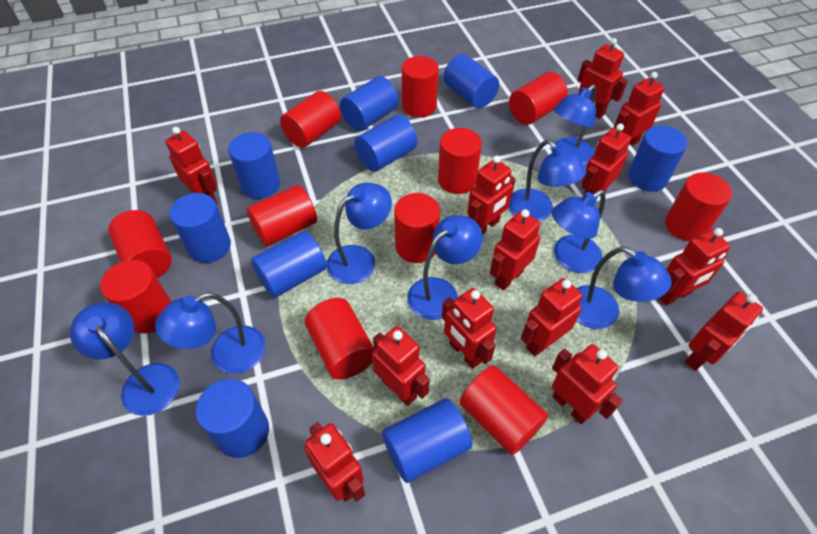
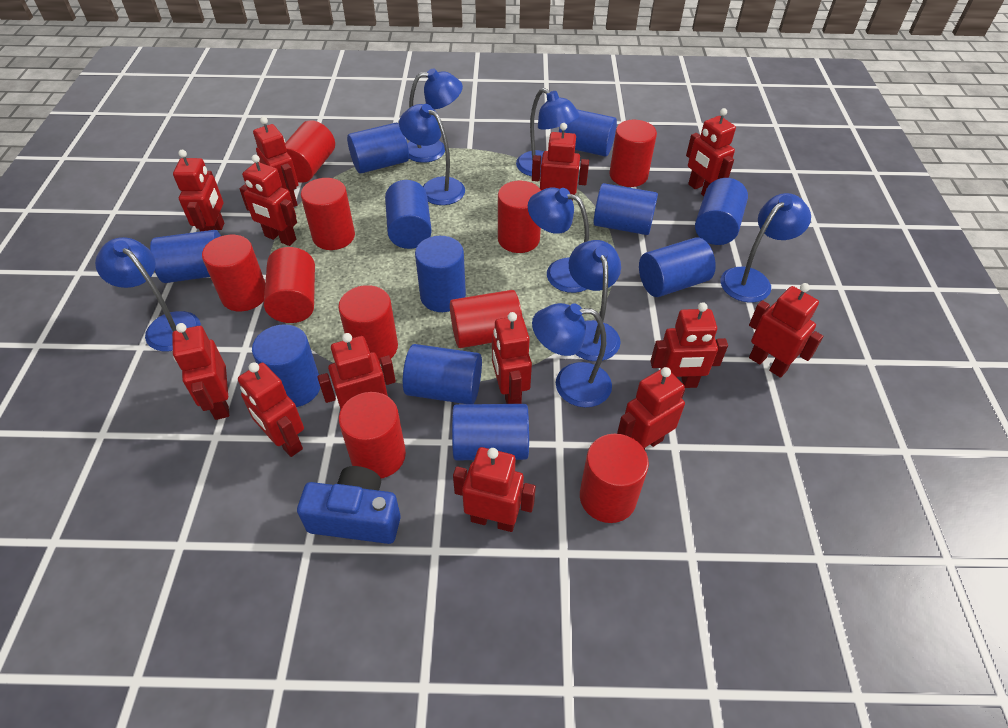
blue camera: 0 -> 1
blue cylinder: 9 -> 11
red cylinder: 11 -> 10

